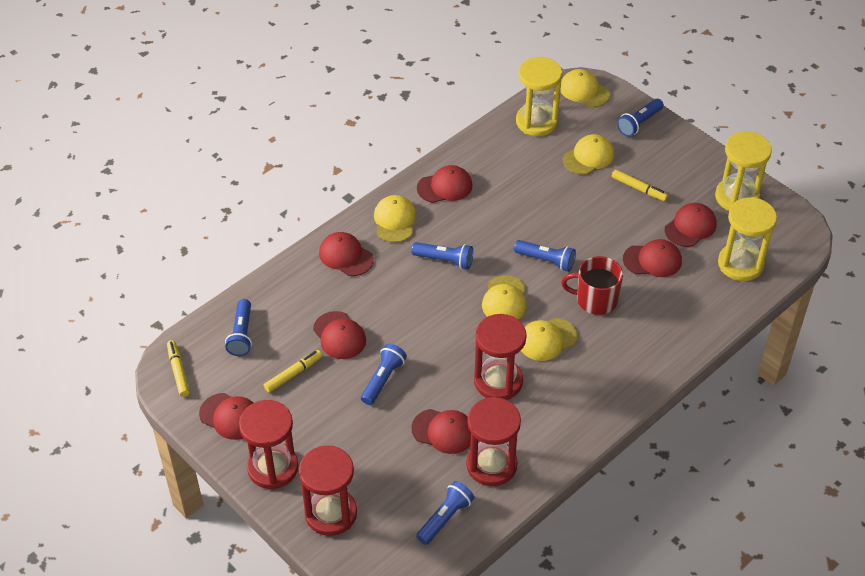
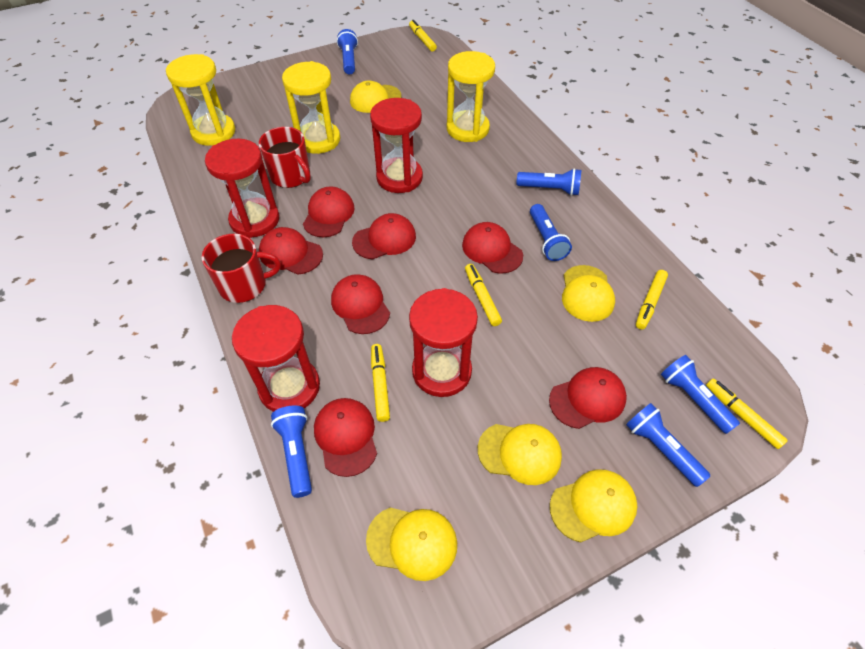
red mug: 1 -> 2
yellow marker: 3 -> 5

